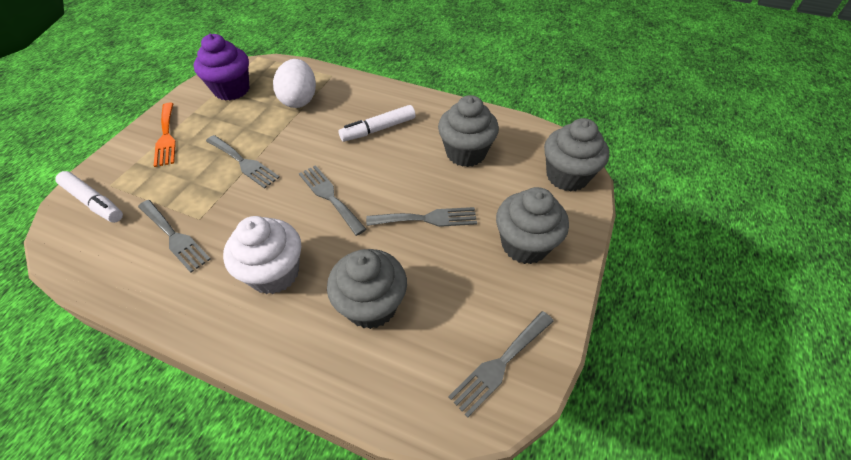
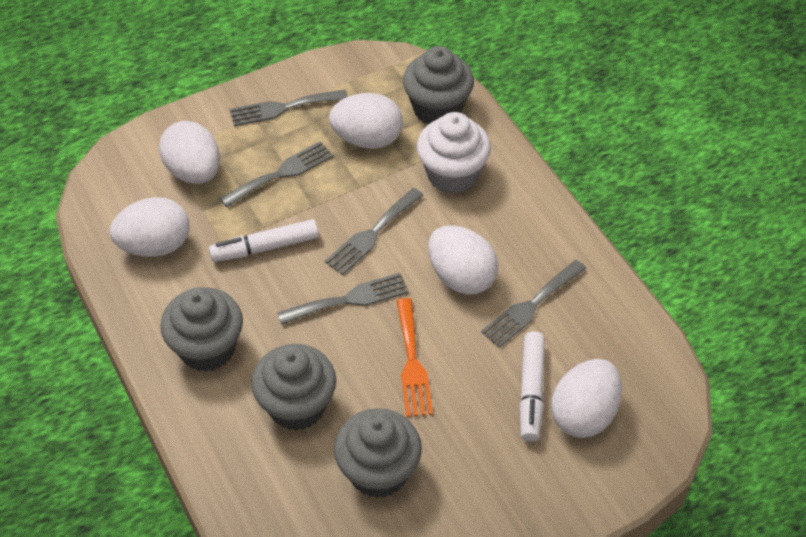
purple cupcake: 1 -> 0
white egg: 1 -> 5

